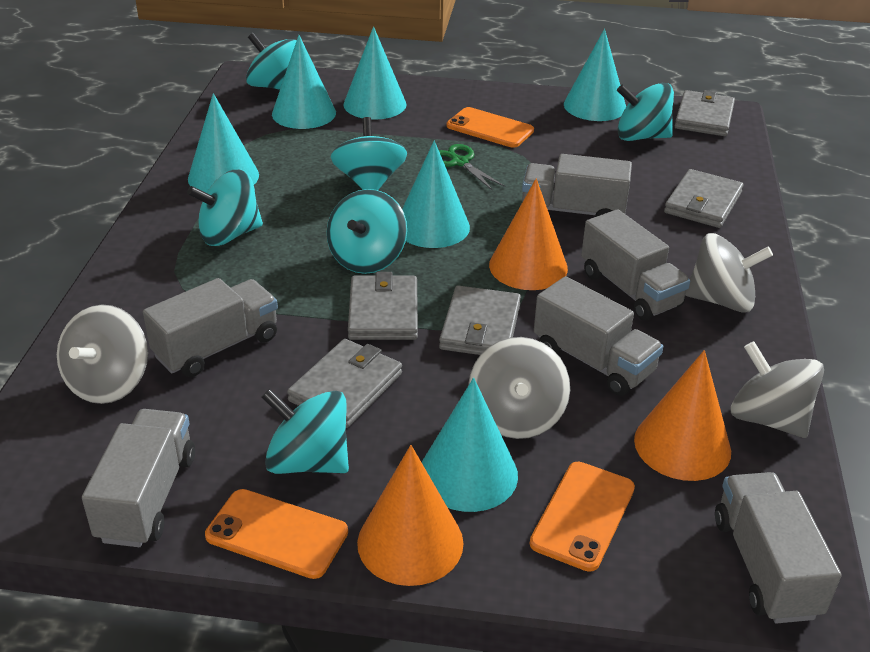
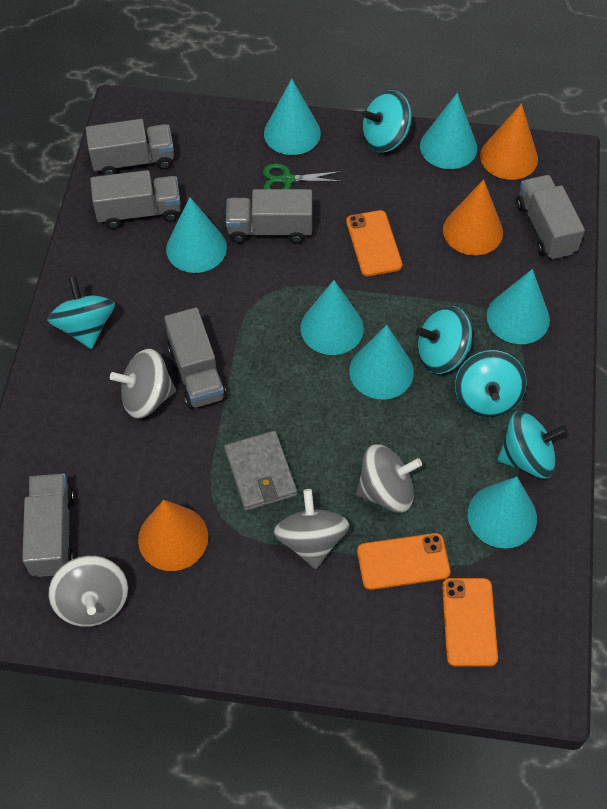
grey wallet: 5 -> 1
turquoise cone: 6 -> 7
turquoise spinning top: 6 -> 5

